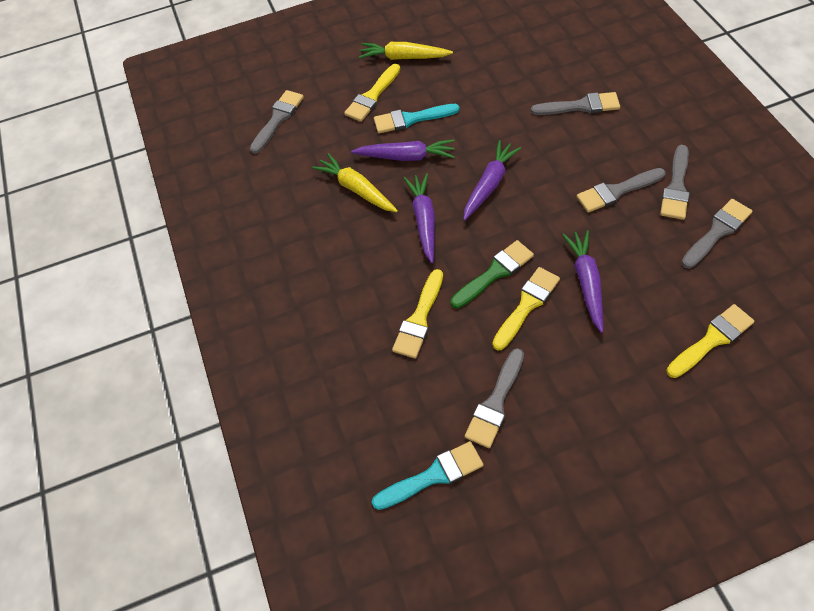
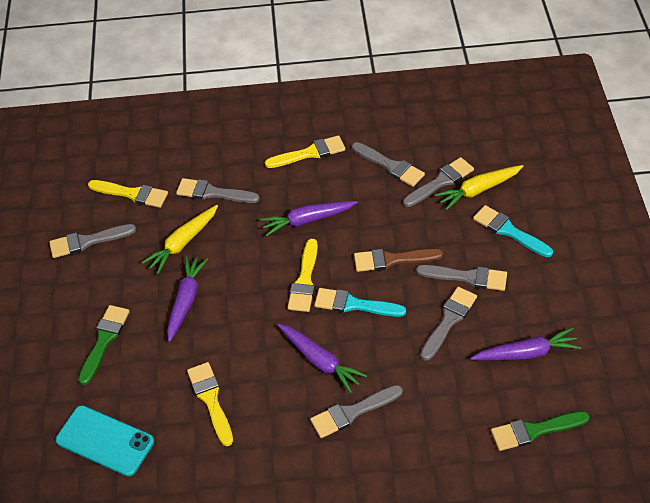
brown brush: 0 -> 1
green brush: 1 -> 2
grey brush: 6 -> 7
turquoise phone: 0 -> 1

